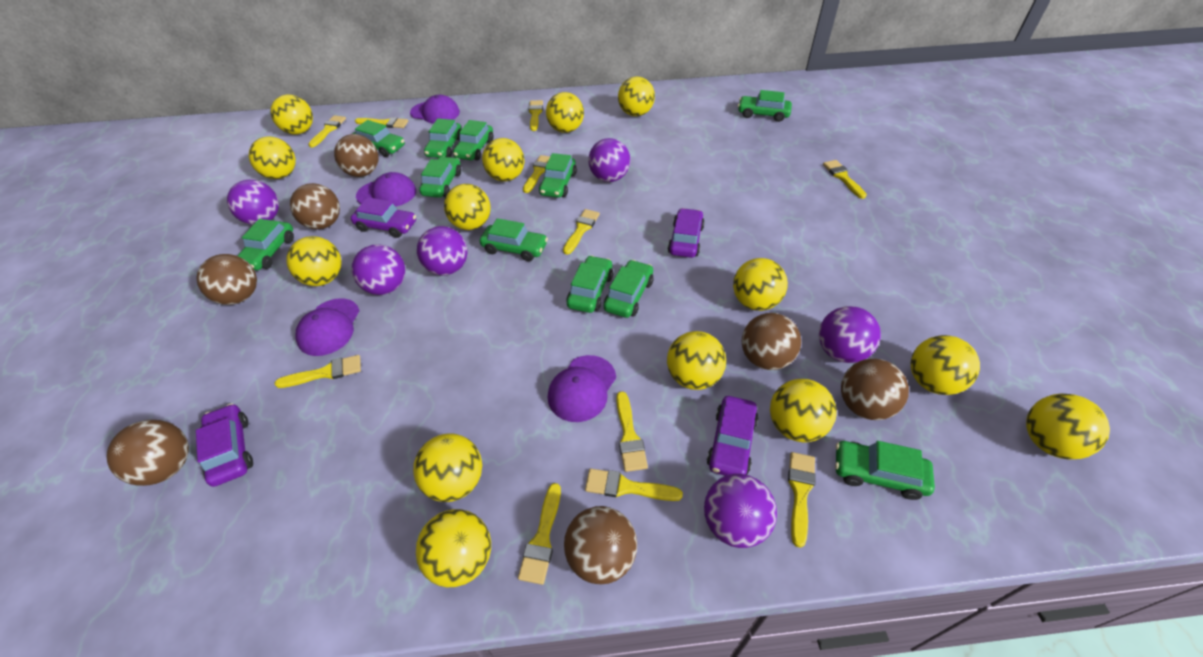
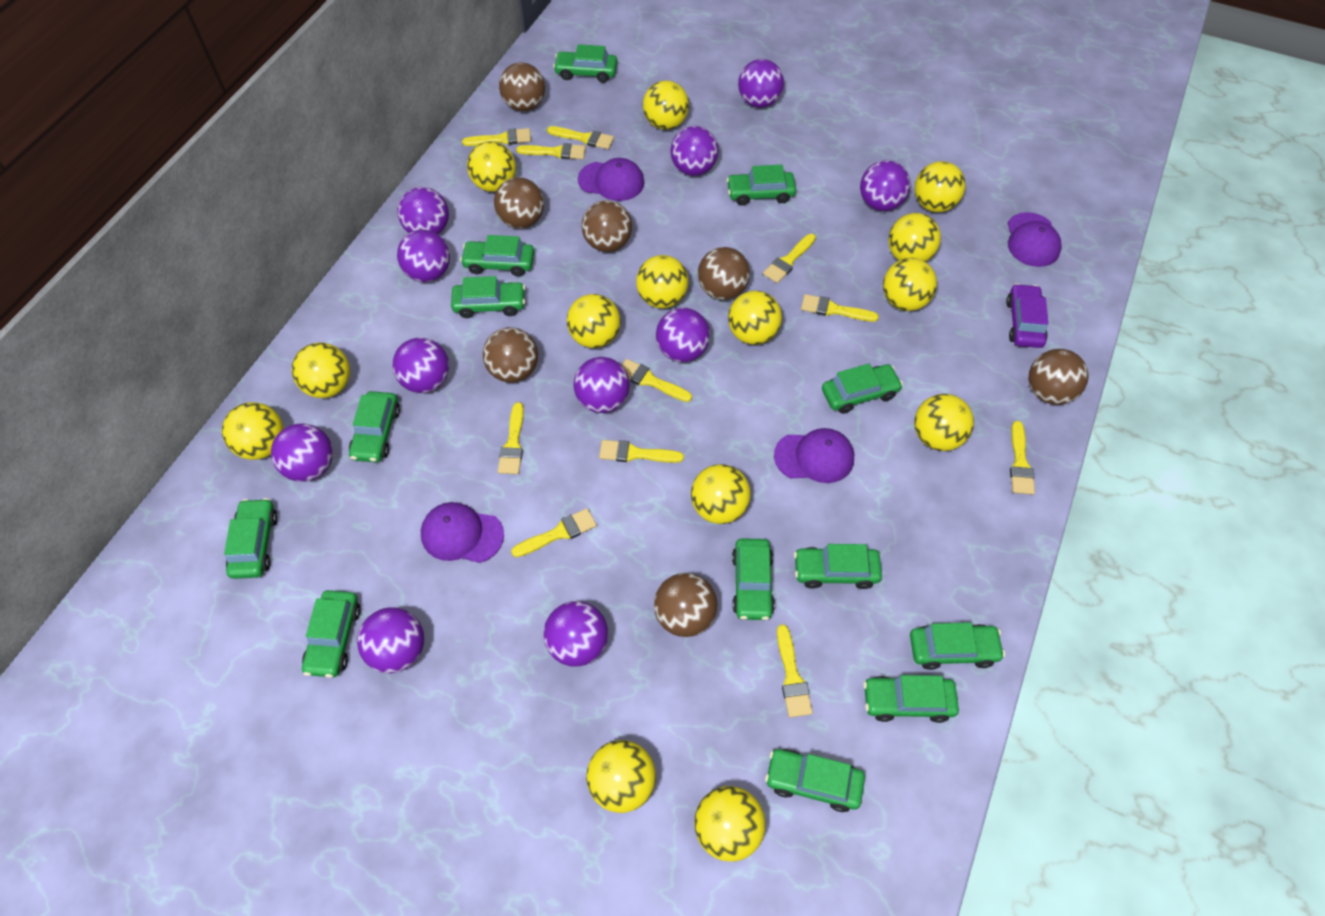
green car: 11 -> 13
purple ball: 6 -> 11
purple car: 4 -> 1

